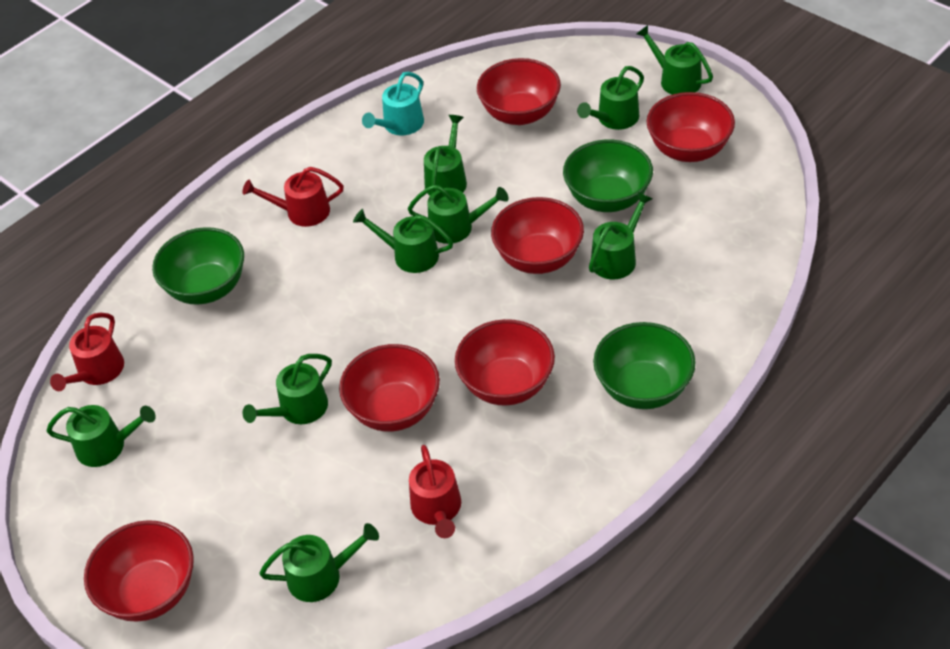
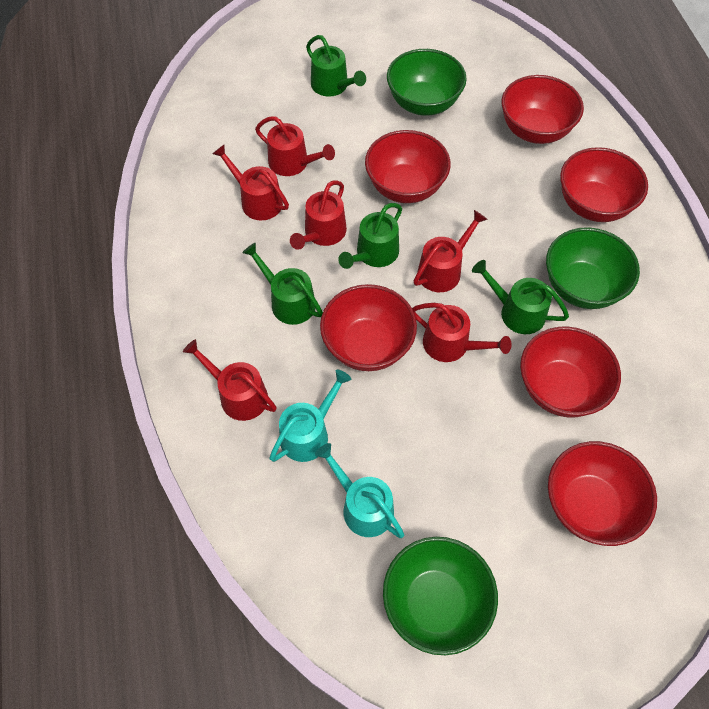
green watering can: 9 -> 4
red watering can: 3 -> 6
turquoise watering can: 1 -> 2

